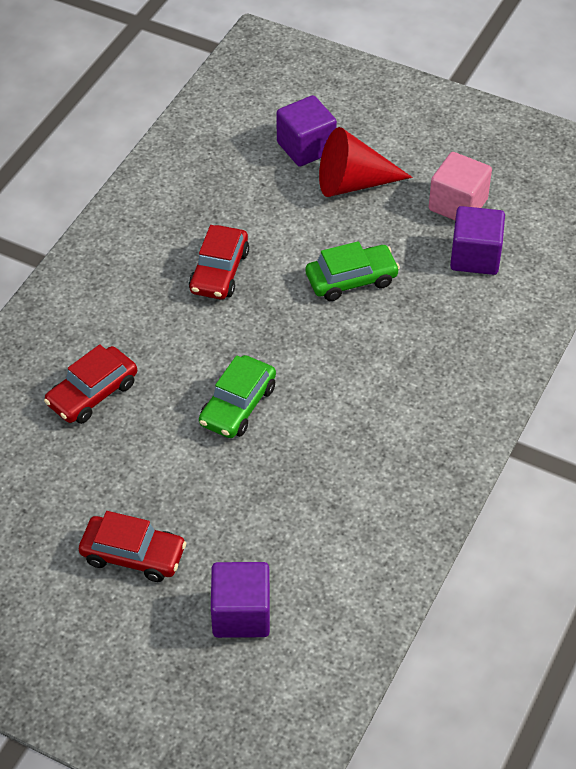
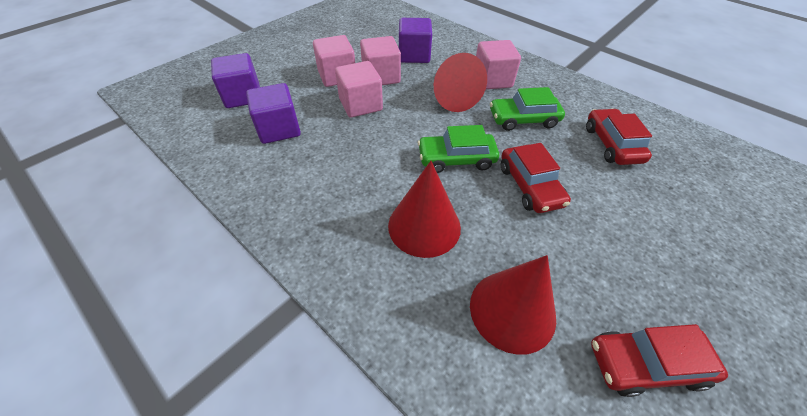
pink cube: 1 -> 4
red cone: 1 -> 3

